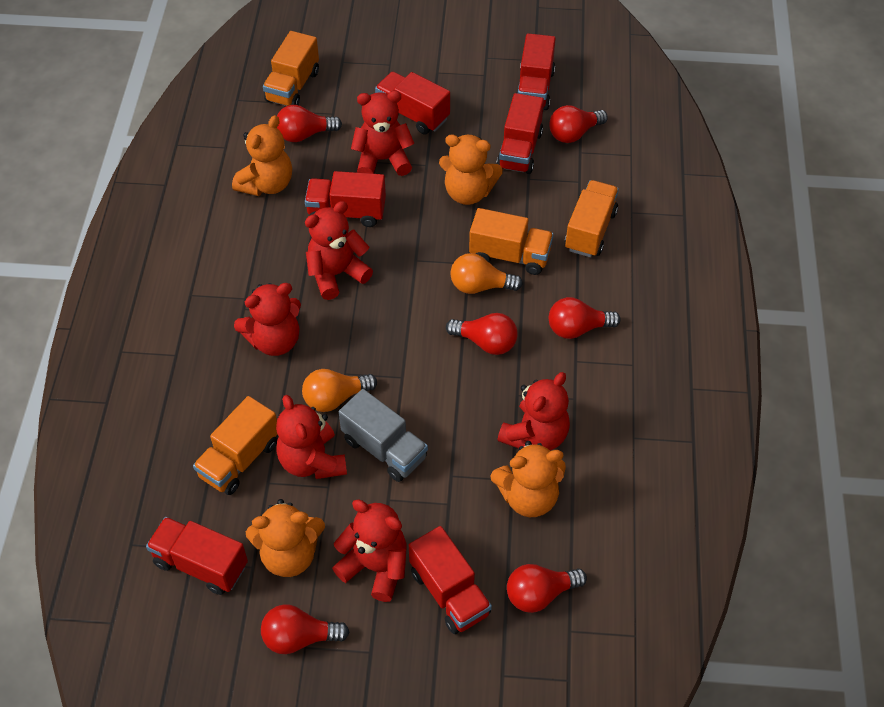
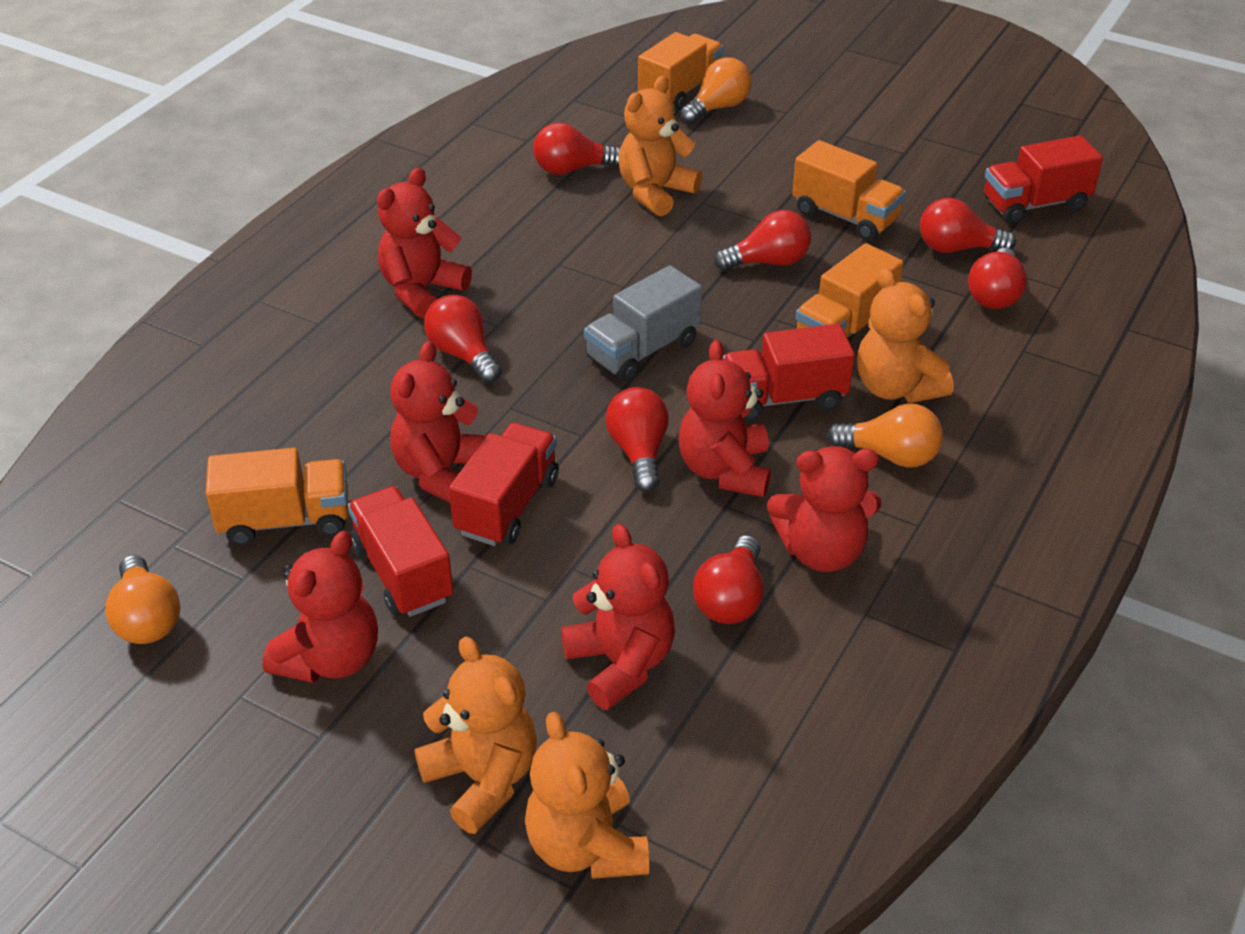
orange light bulb: 2 -> 3
red light bulb: 6 -> 7
red truck: 6 -> 4

